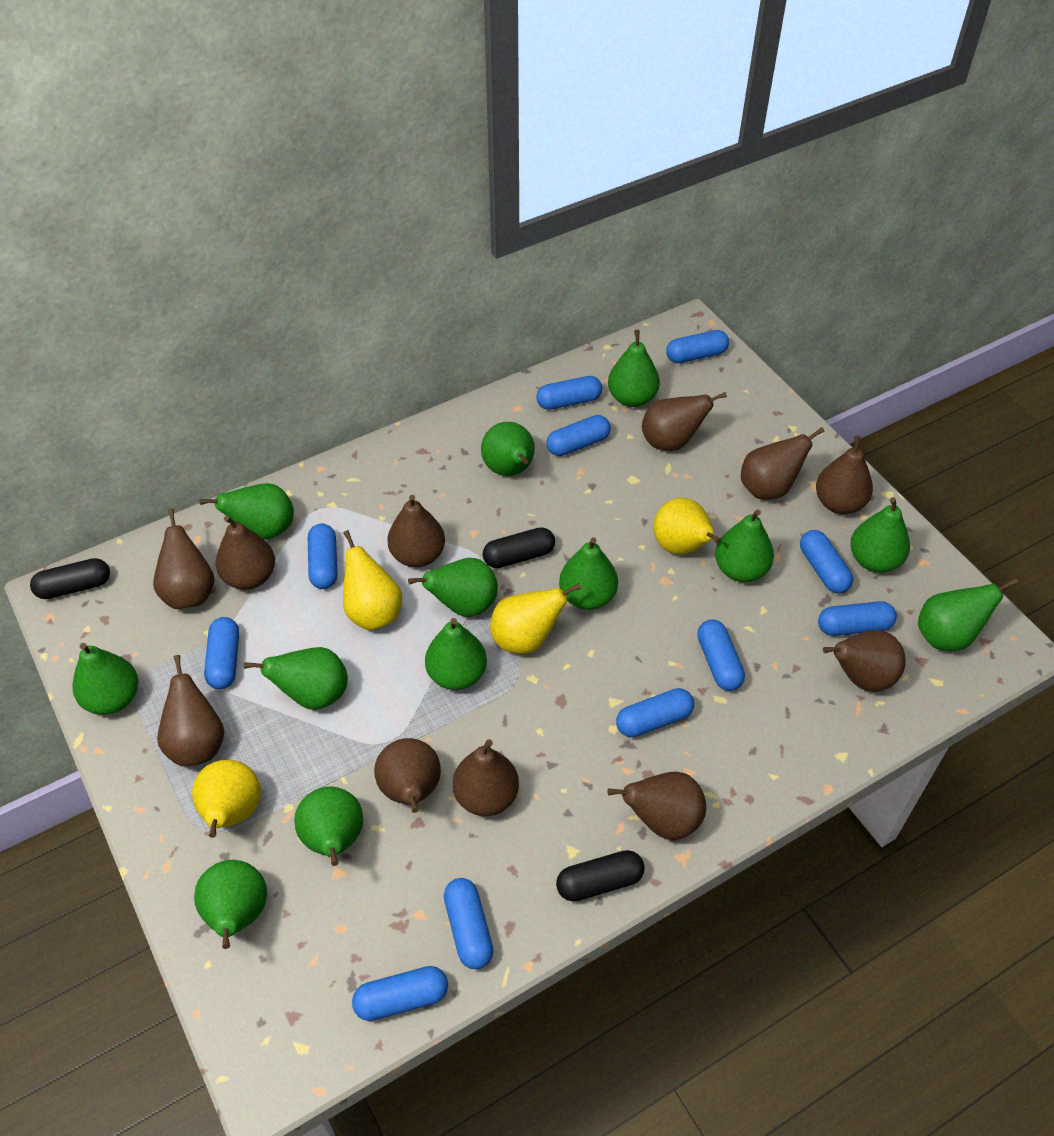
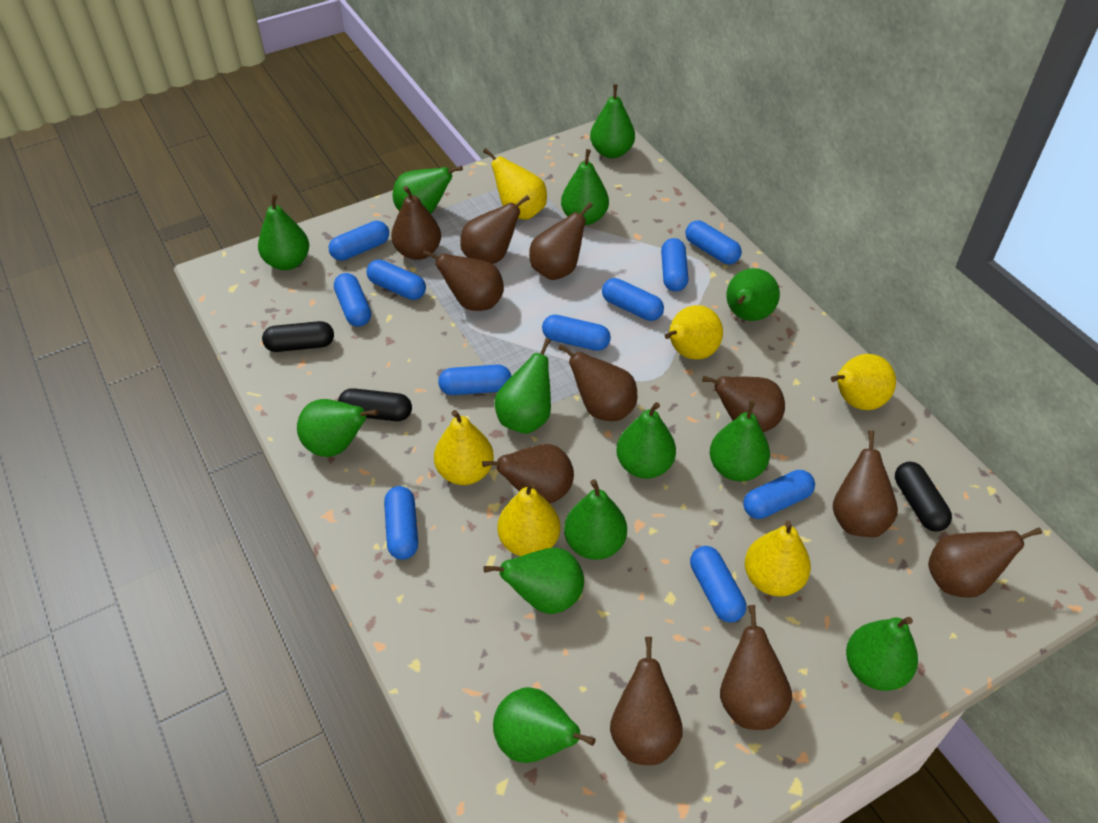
yellow pear: 4 -> 6

